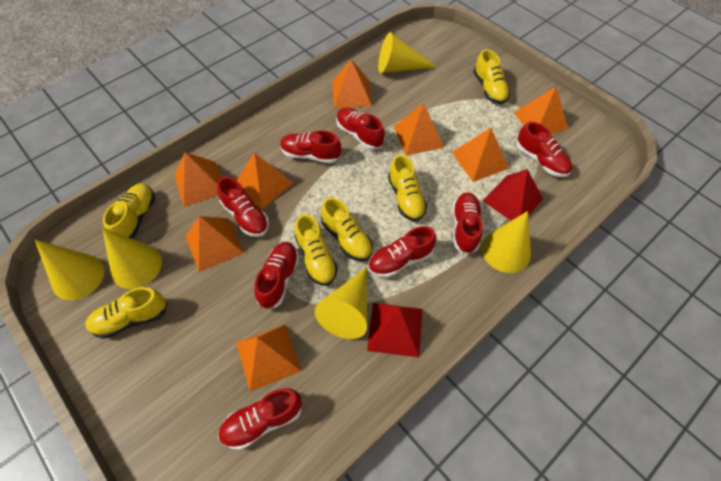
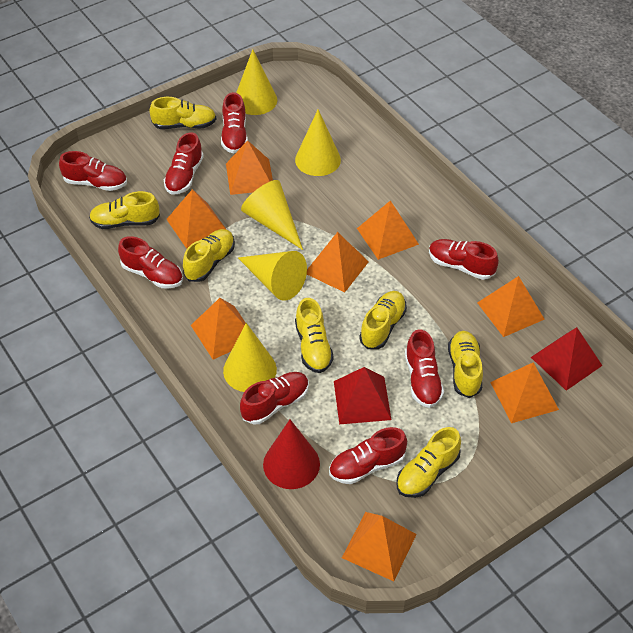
red cone: 0 -> 1
yellow shoe: 6 -> 7

